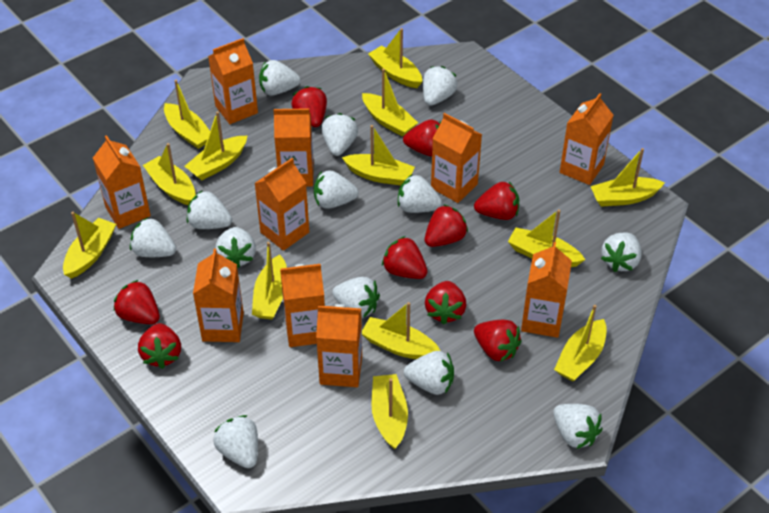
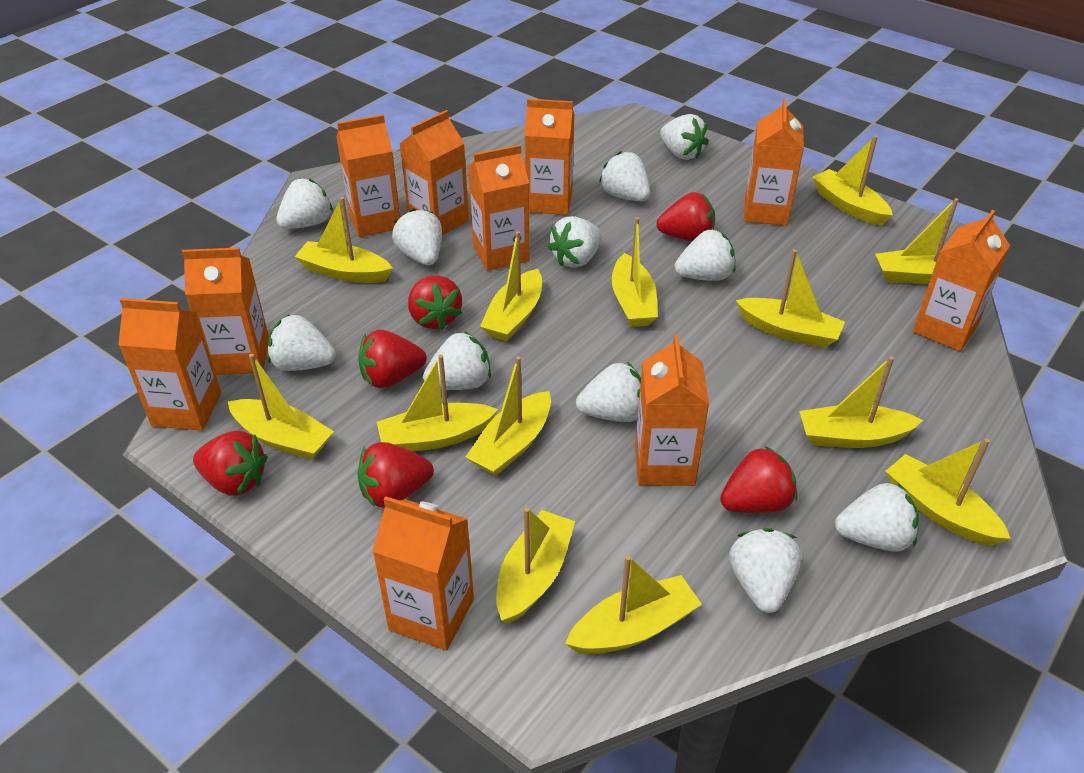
red strawberry: 9 -> 6
white strawberry: 13 -> 11

